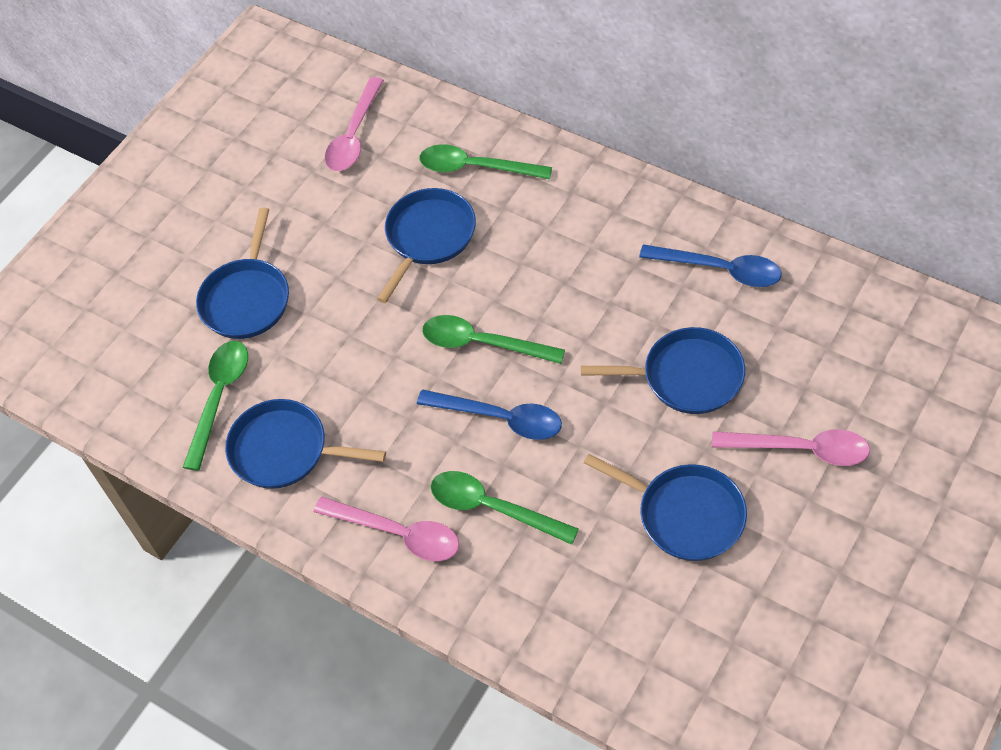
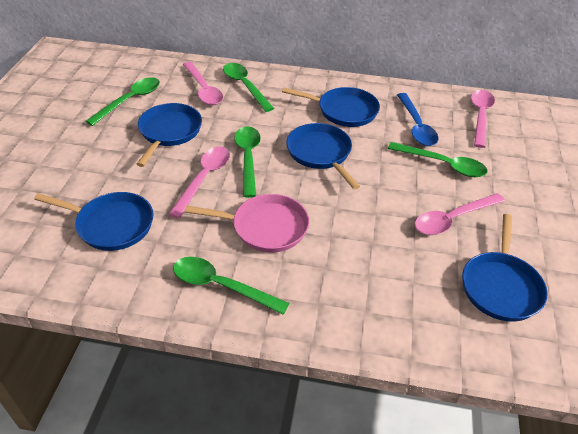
blue spoon: 2 -> 1
green spoon: 4 -> 5
pink pan: 0 -> 1
pink spoon: 3 -> 4

